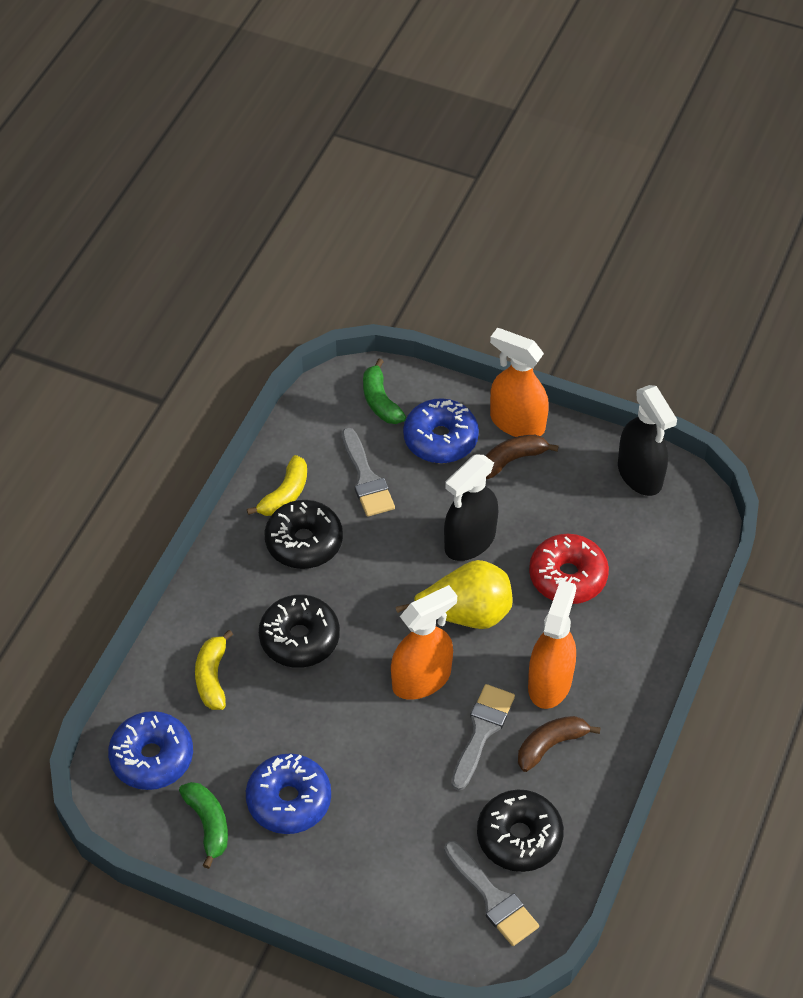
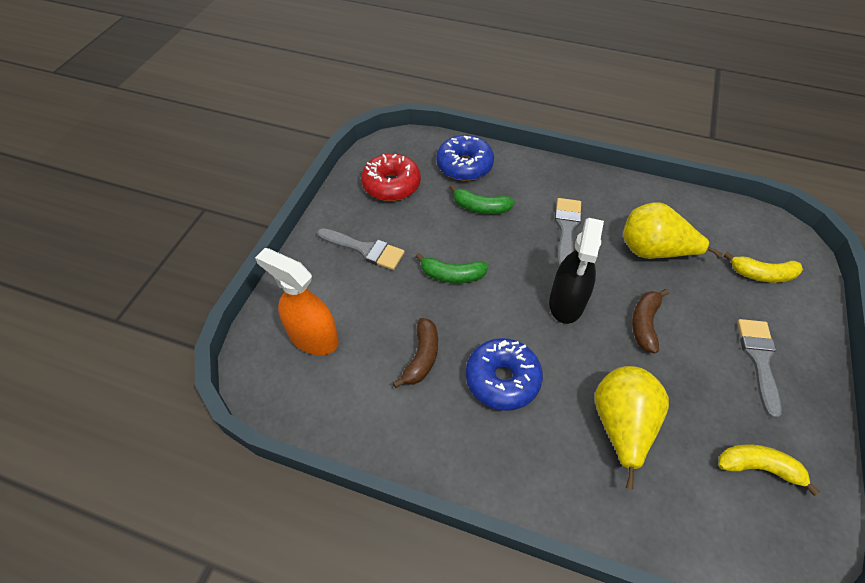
black donut: 3 -> 0
black spray bottle: 2 -> 1
blue donut: 3 -> 2
orange spray bottle: 3 -> 1
yellow pear: 1 -> 2

